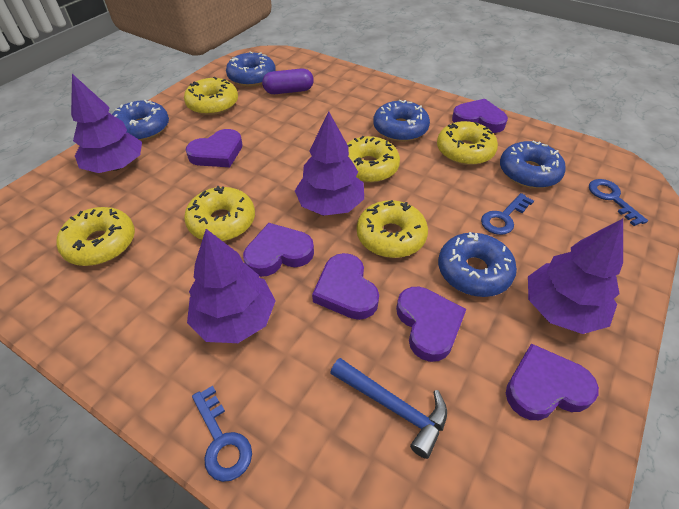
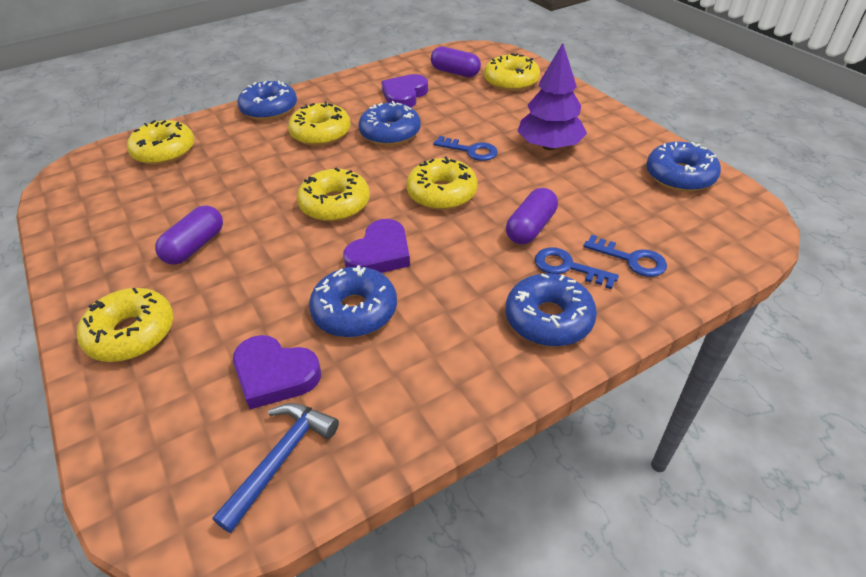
purple capsule: 1 -> 3
purple heart: 6 -> 3
purple tree: 4 -> 1

